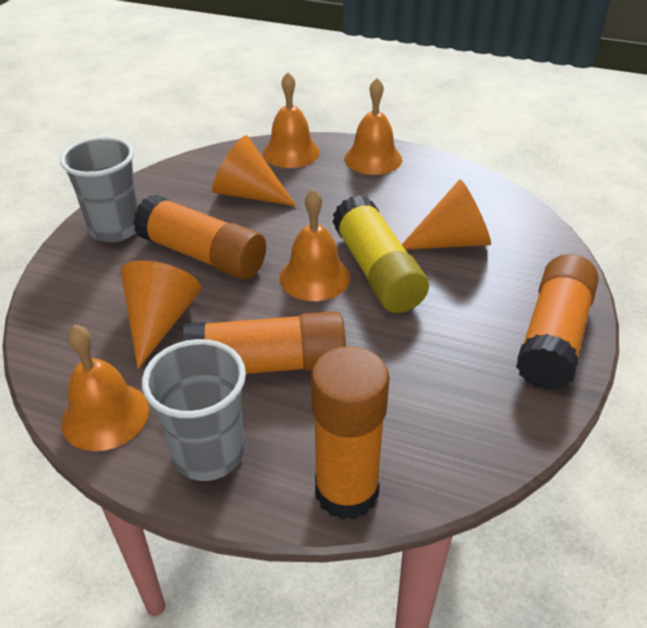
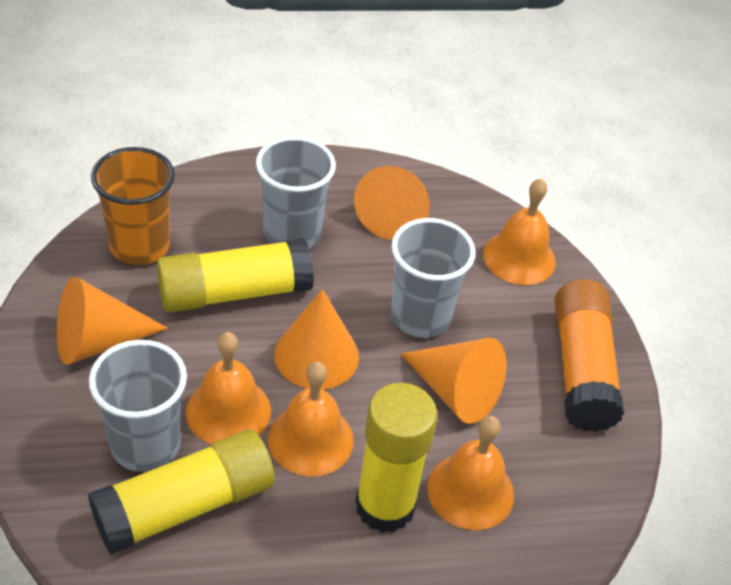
grey cup: 2 -> 3
orange cone: 3 -> 4
orange cup: 0 -> 1
orange glue stick: 4 -> 1
yellow glue stick: 1 -> 3

